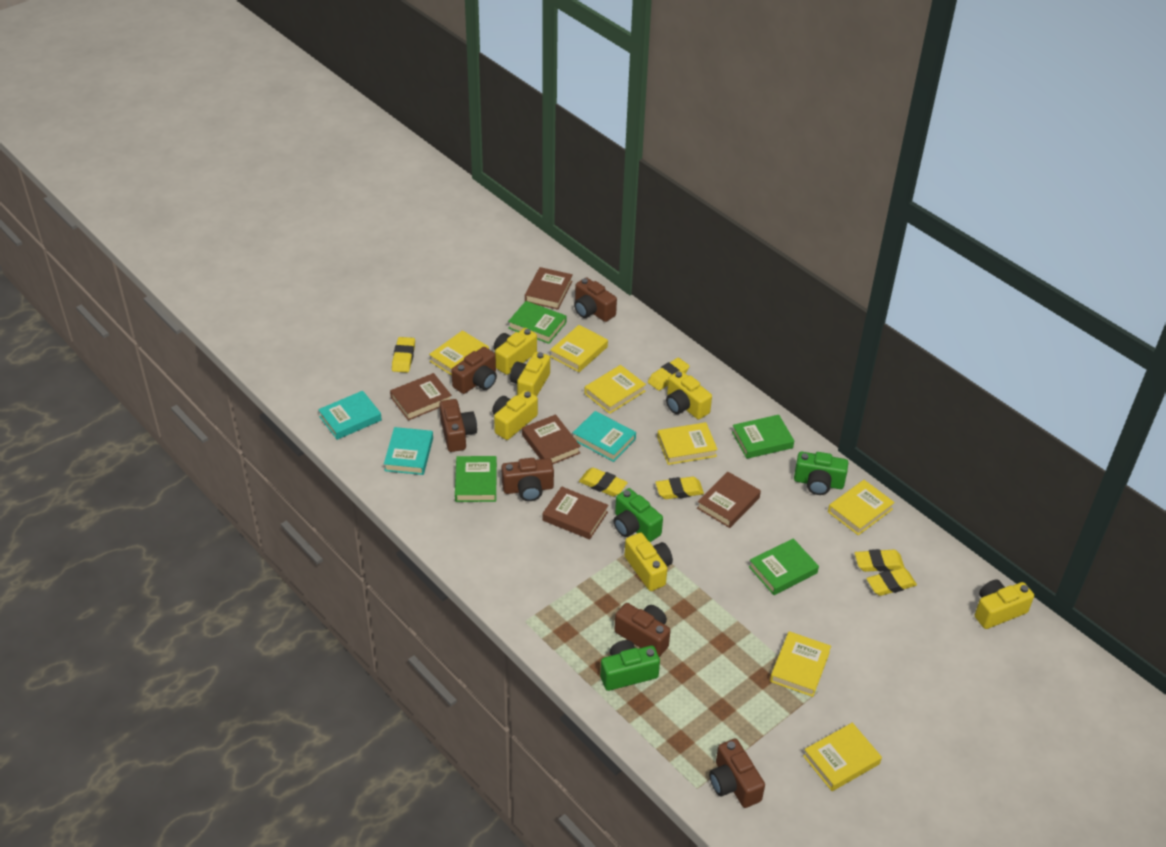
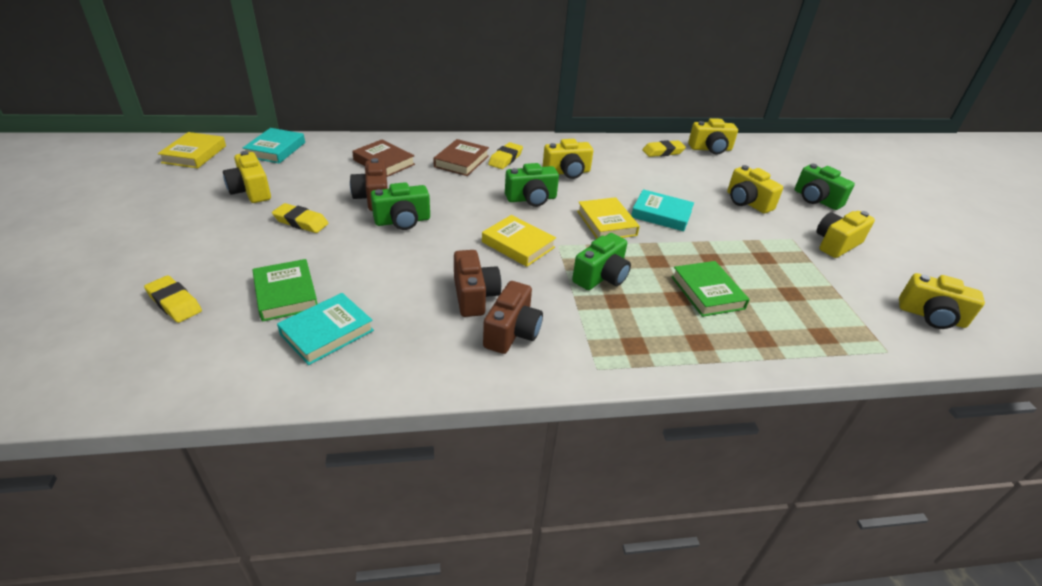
brown book: 5 -> 2
brown camera: 6 -> 3
green book: 4 -> 2
green camera: 3 -> 4
yellow book: 7 -> 3
yellow eraser: 6 -> 4

